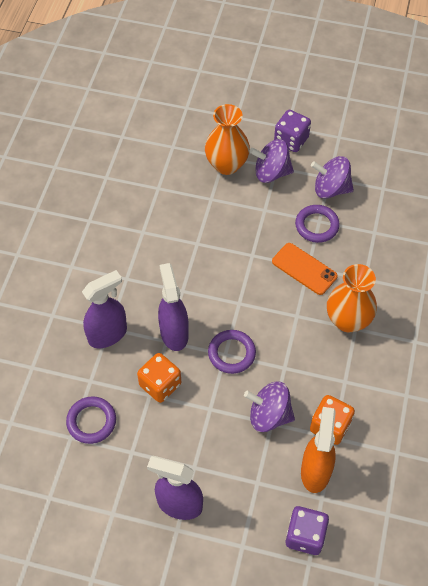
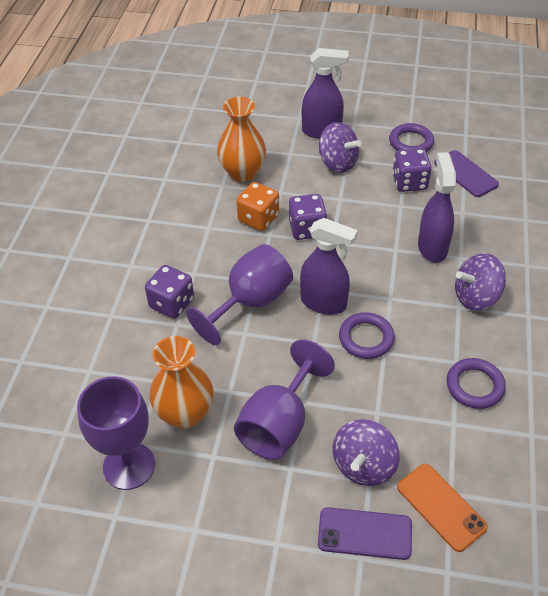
orange dice: 2 -> 1
orange spray bottle: 1 -> 0
purple dice: 2 -> 3
purple goblet: 0 -> 3
purple phone: 0 -> 2

